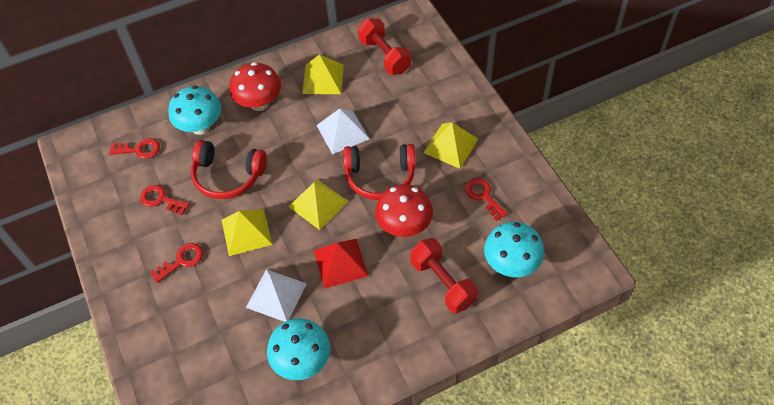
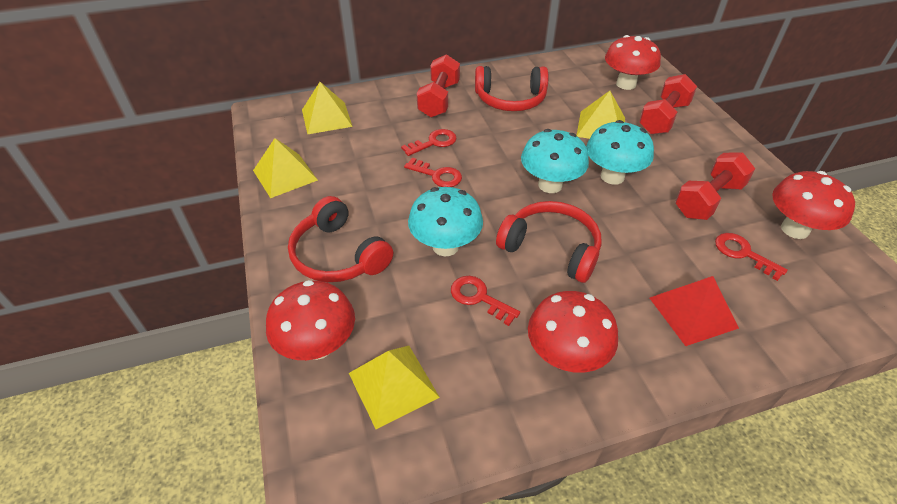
red dumbbell: 2 -> 3
red headphones: 2 -> 3
red mushroom: 2 -> 4
white pyramid: 2 -> 0

